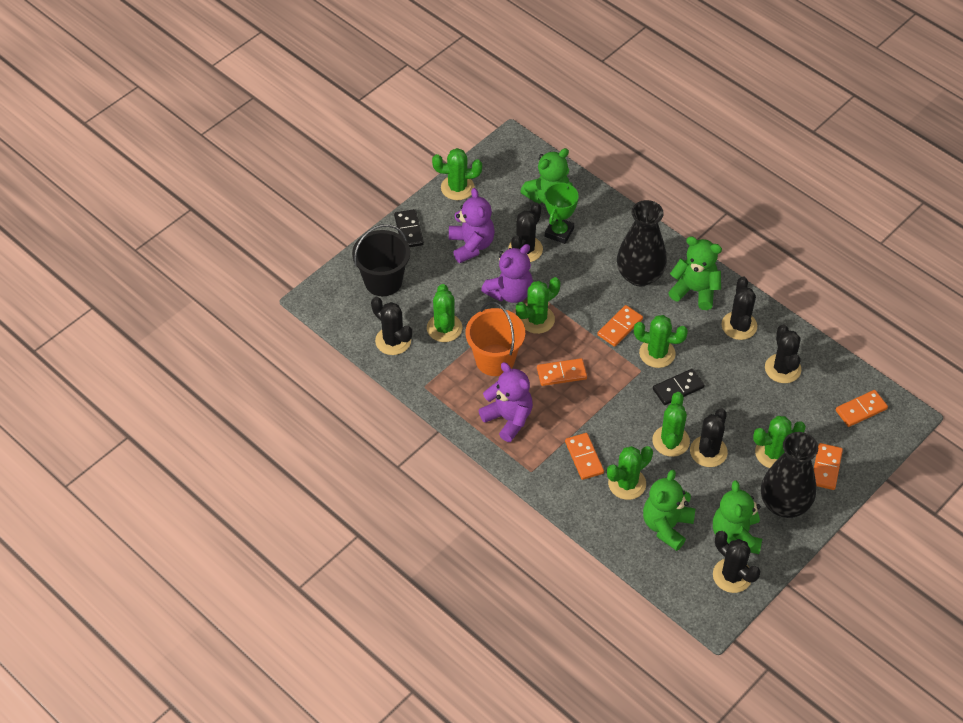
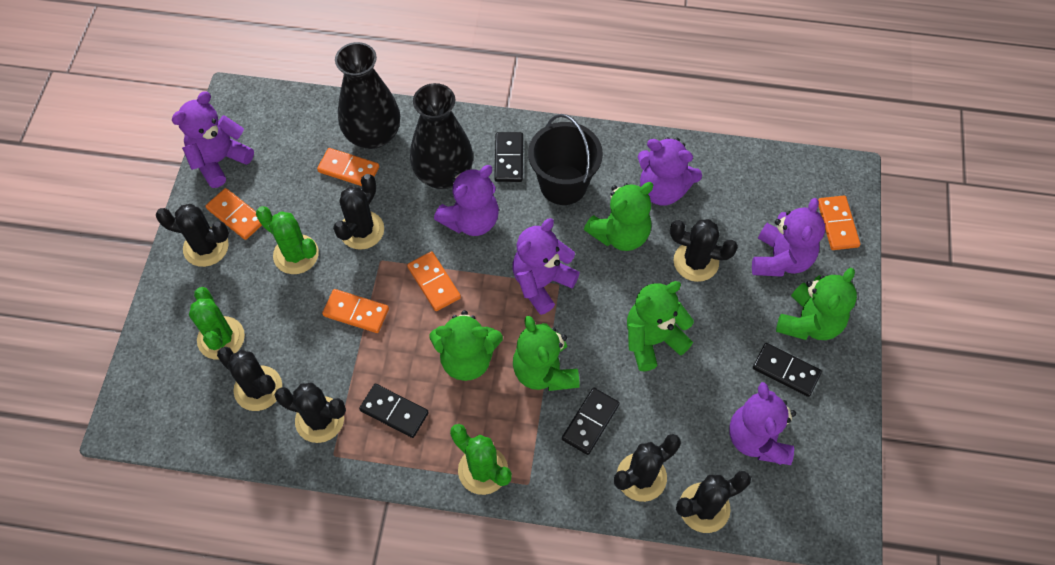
black cactus: 6 -> 7
black domino: 2 -> 4
green cactus: 7 -> 3
green teddy bear: 4 -> 5
green trophy: 1 -> 0
orange bucket: 1 -> 0
purple teddy bear: 3 -> 6

